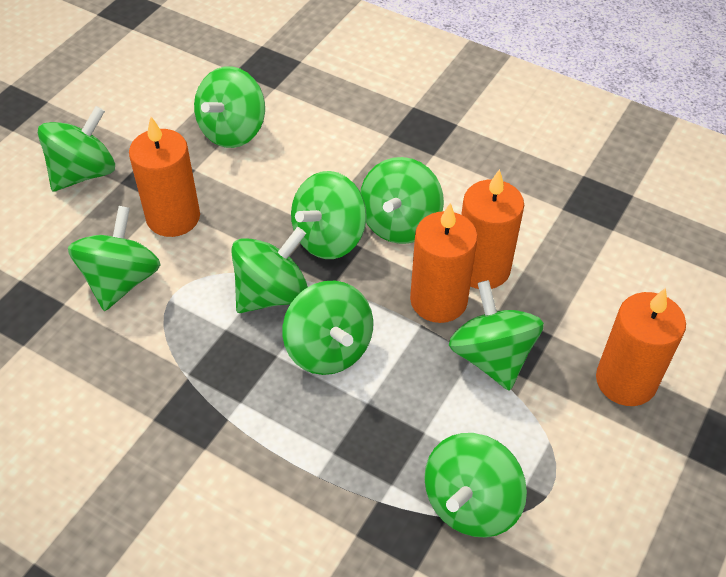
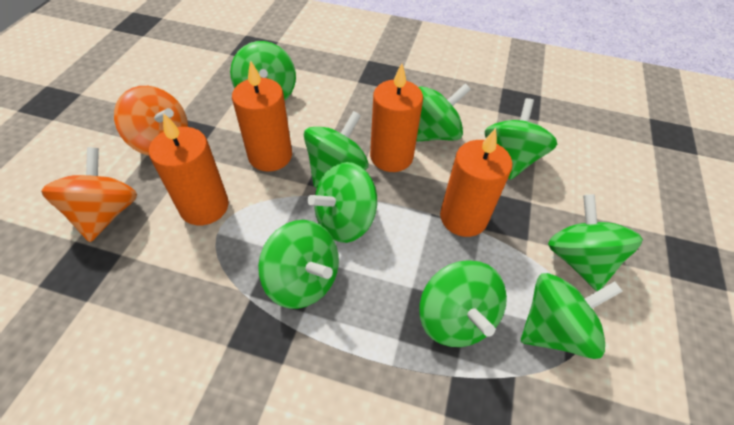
orange spinning top: 0 -> 2

